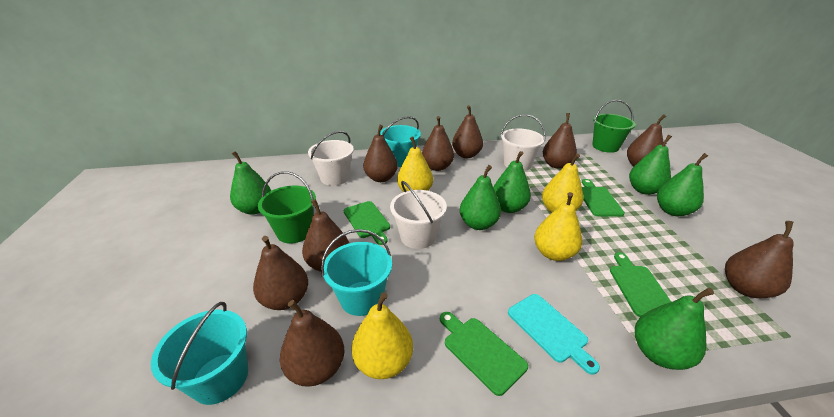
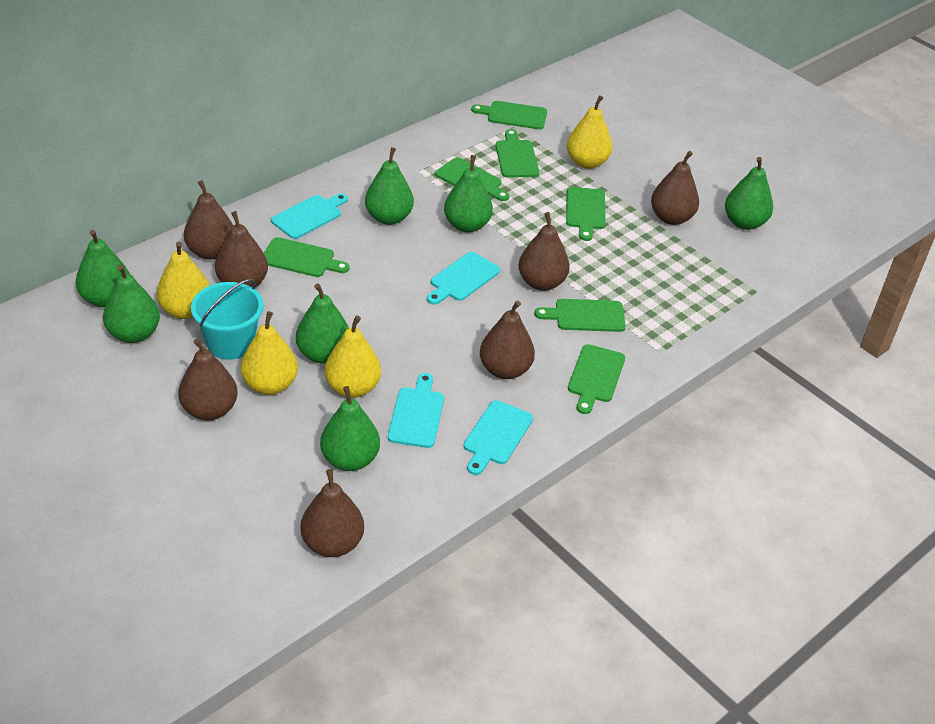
brown pear: 9 -> 7
green bucket: 2 -> 0
green cutting board: 4 -> 7
green pear: 6 -> 7
turquoise bucket: 3 -> 1
turquoise cutting board: 1 -> 4
white bucket: 3 -> 0

